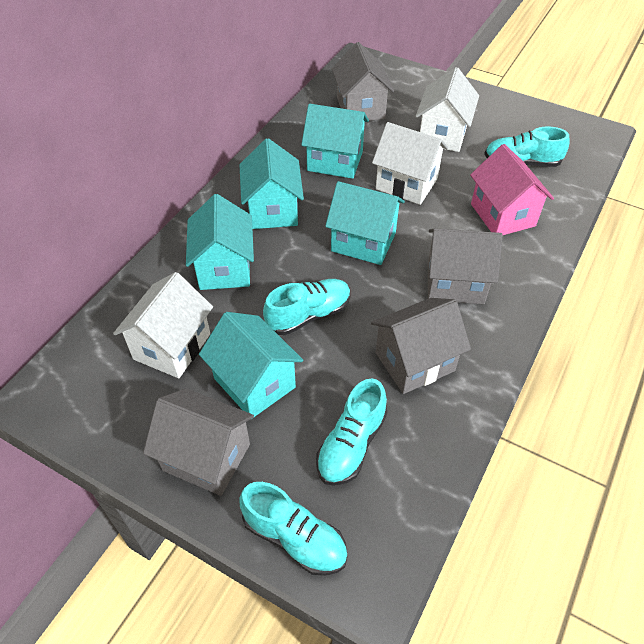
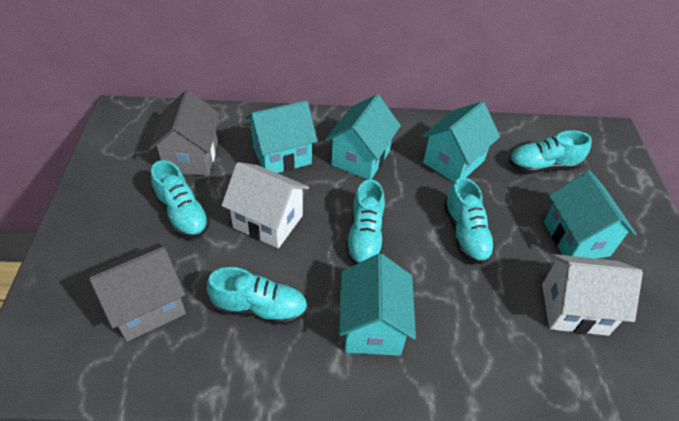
grey house: 4 -> 2
pink house: 1 -> 0
turquoise shoe: 4 -> 5
white house: 3 -> 2

